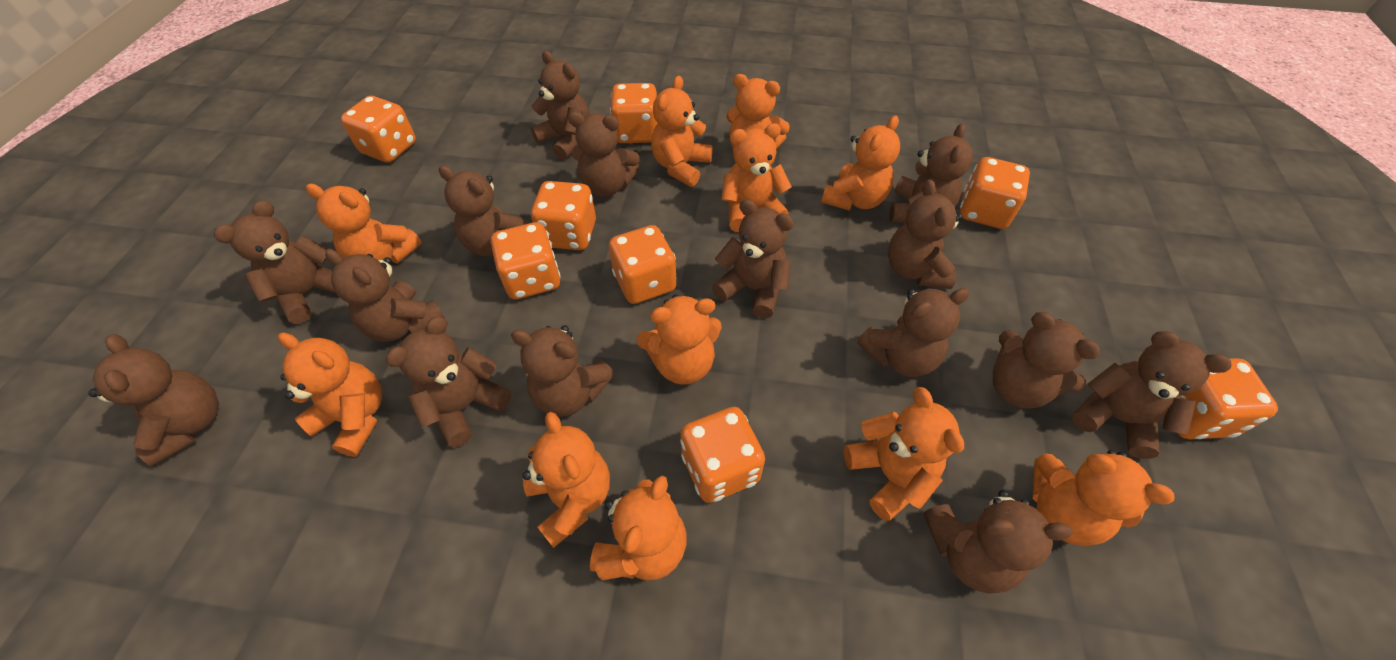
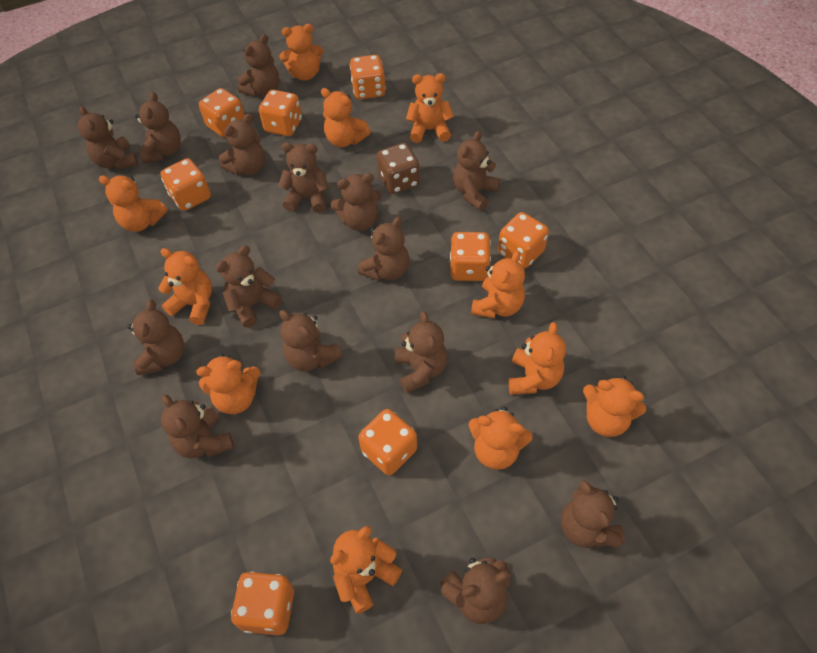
brown dice: 0 -> 1

